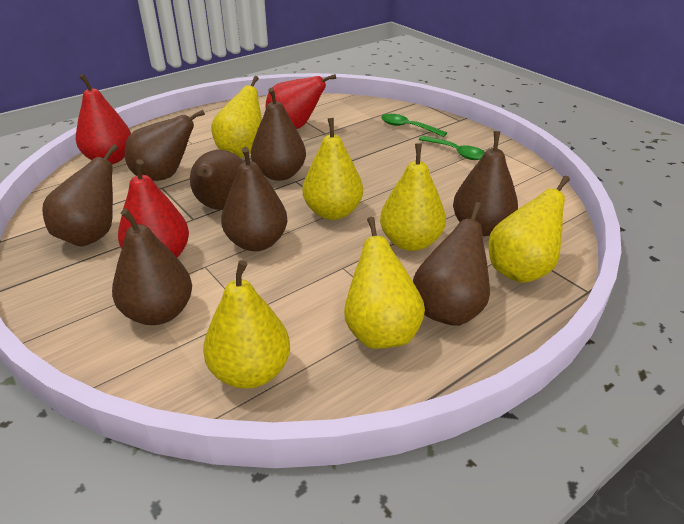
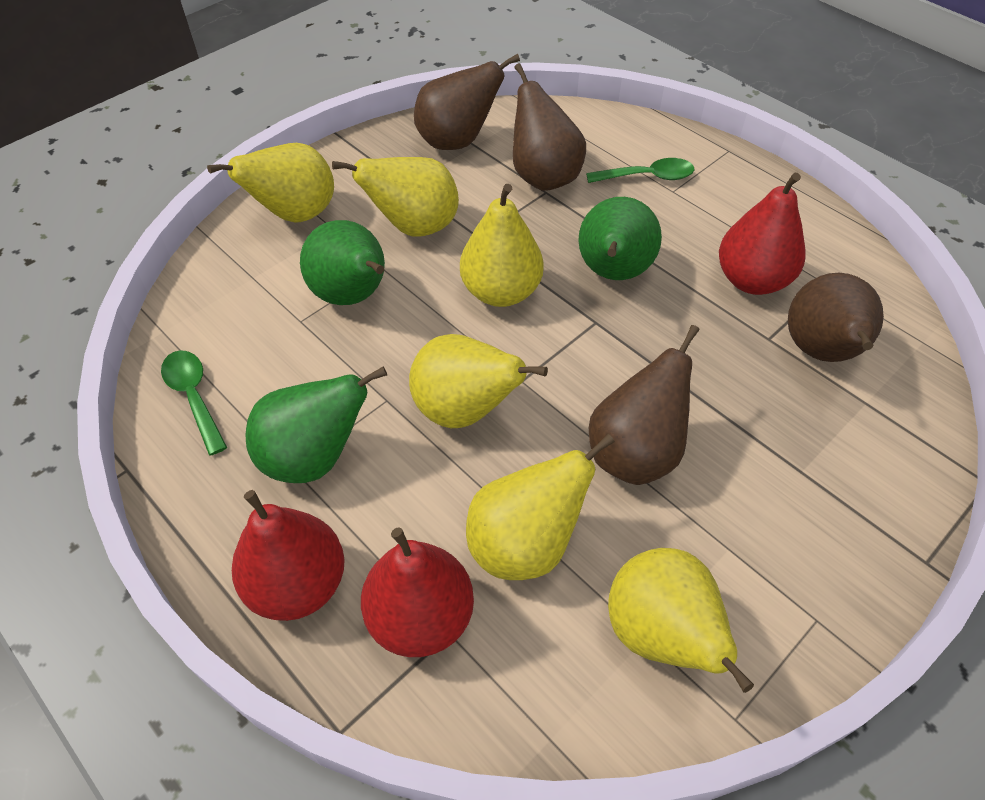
brown pear: 8 -> 4
green pear: 0 -> 3

